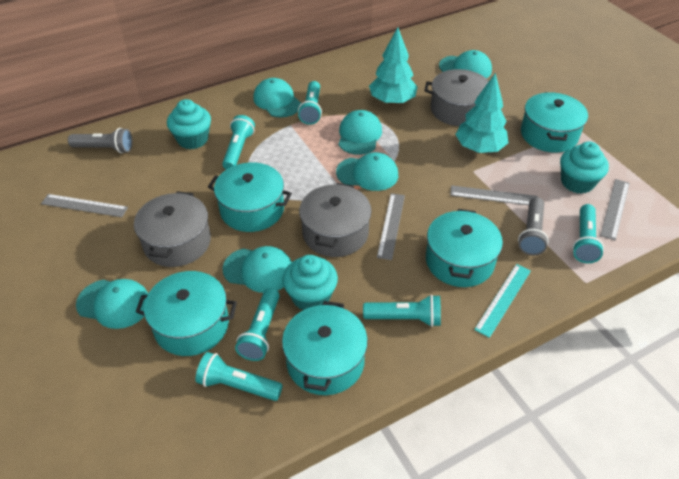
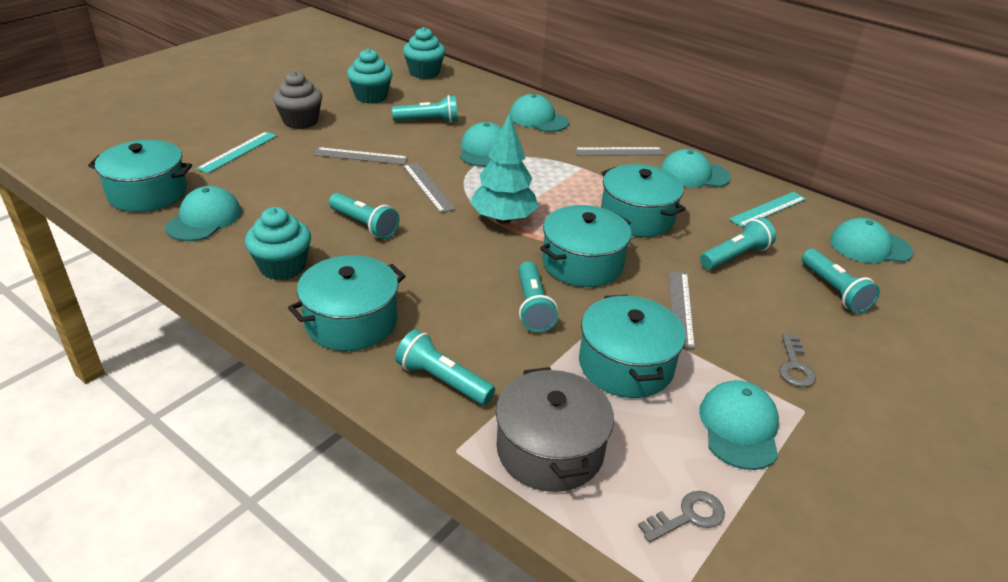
grey cupcake: 0 -> 1
grey flashlight: 2 -> 0
grey key: 0 -> 2
grey pot: 3 -> 1
turquoise ruler: 1 -> 2
turquoise tree: 2 -> 1

